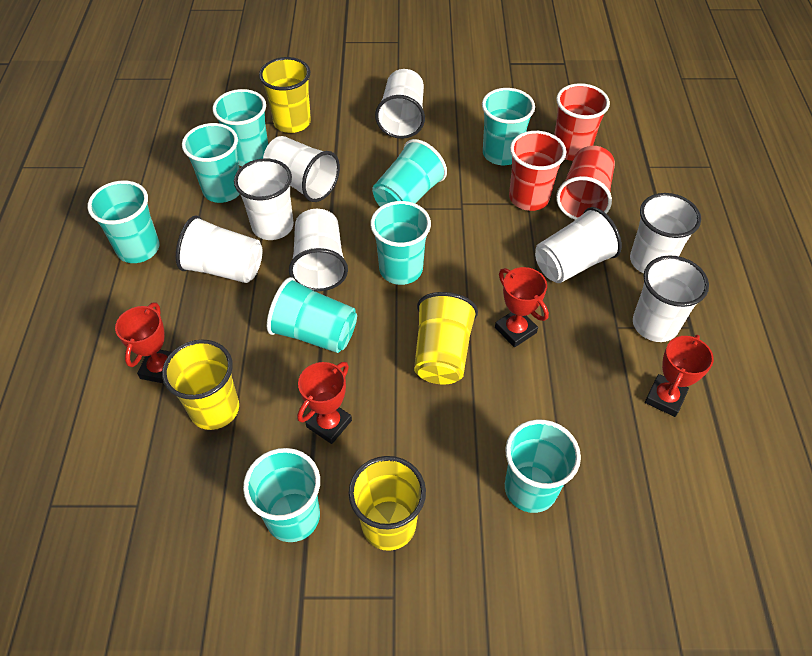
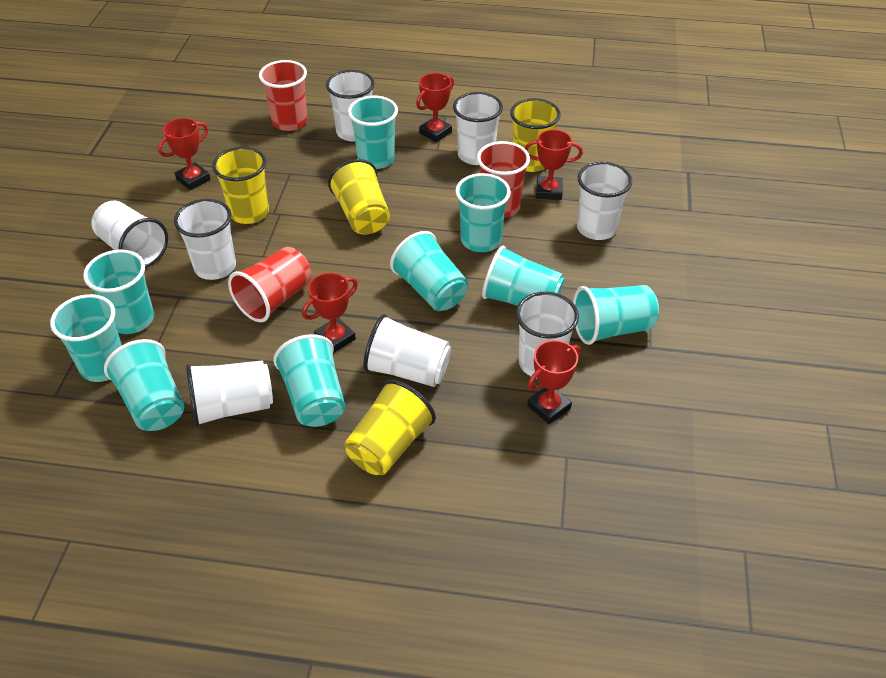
red trophy: 4 -> 5

